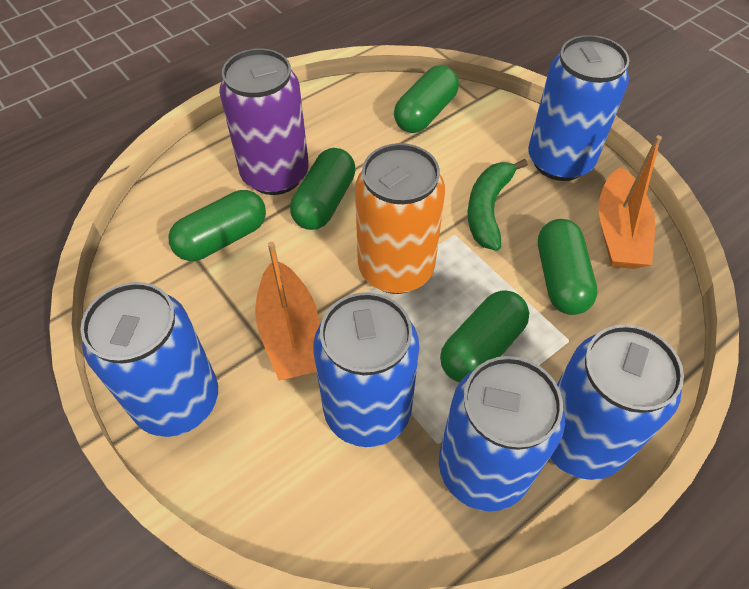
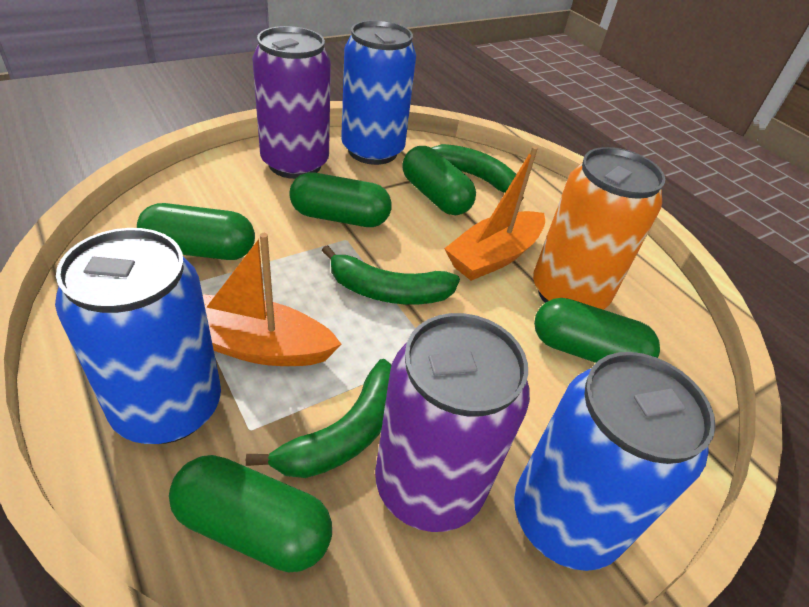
blue can: 5 -> 3
green banana: 1 -> 3
purple can: 1 -> 2

